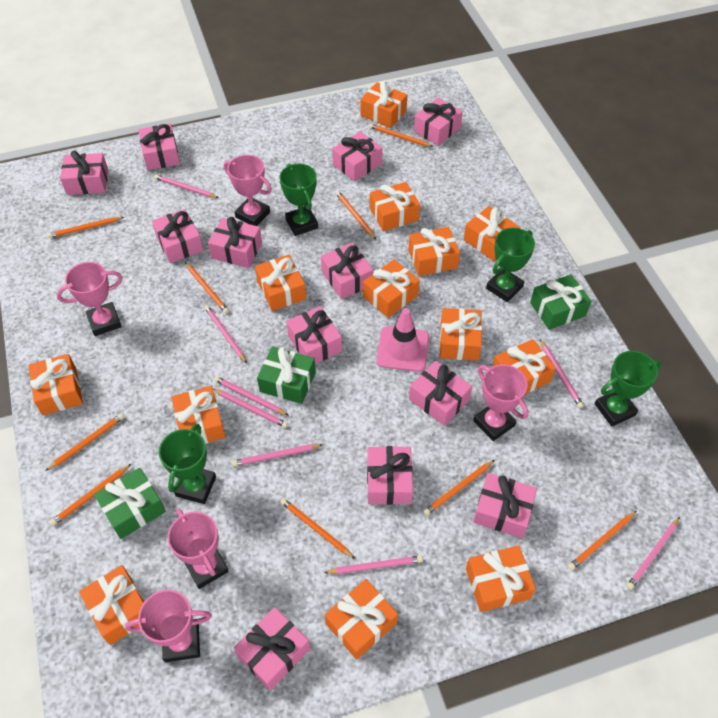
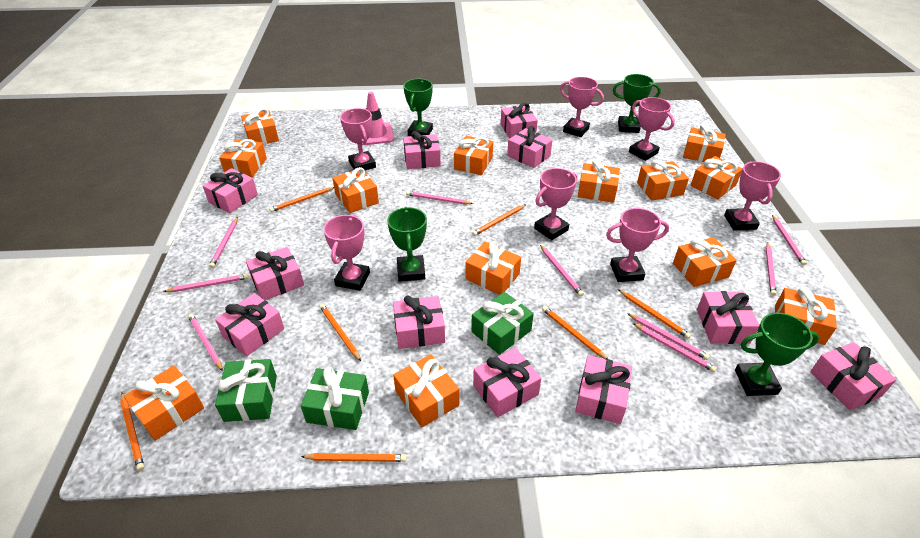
orange pencil: 9 -> 7
pink gift: 12 -> 11
pink pencil: 8 -> 9
pink trophy: 5 -> 7

